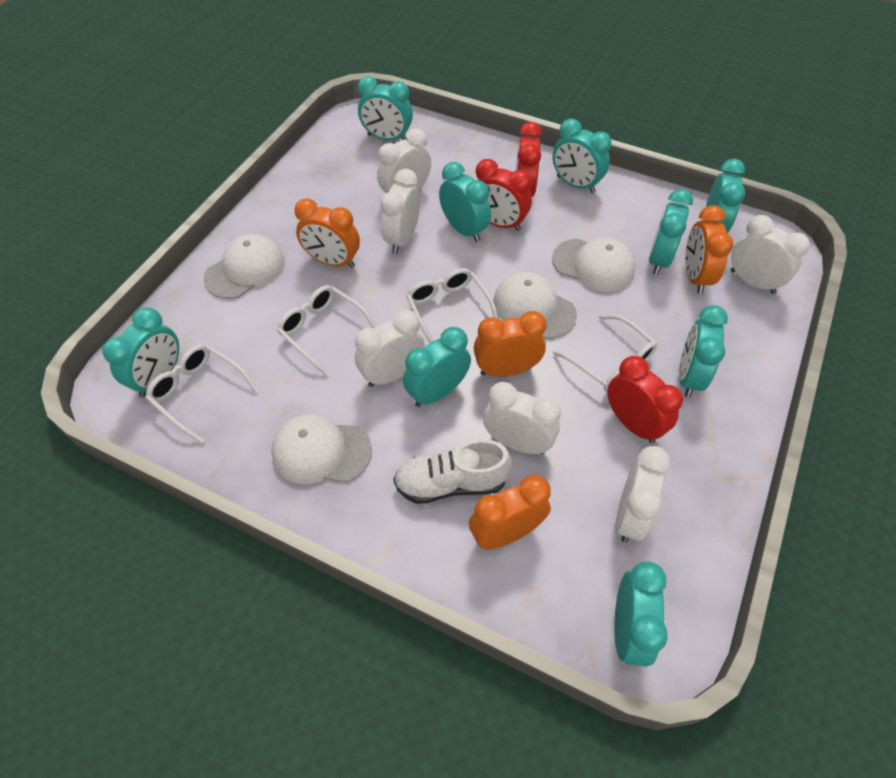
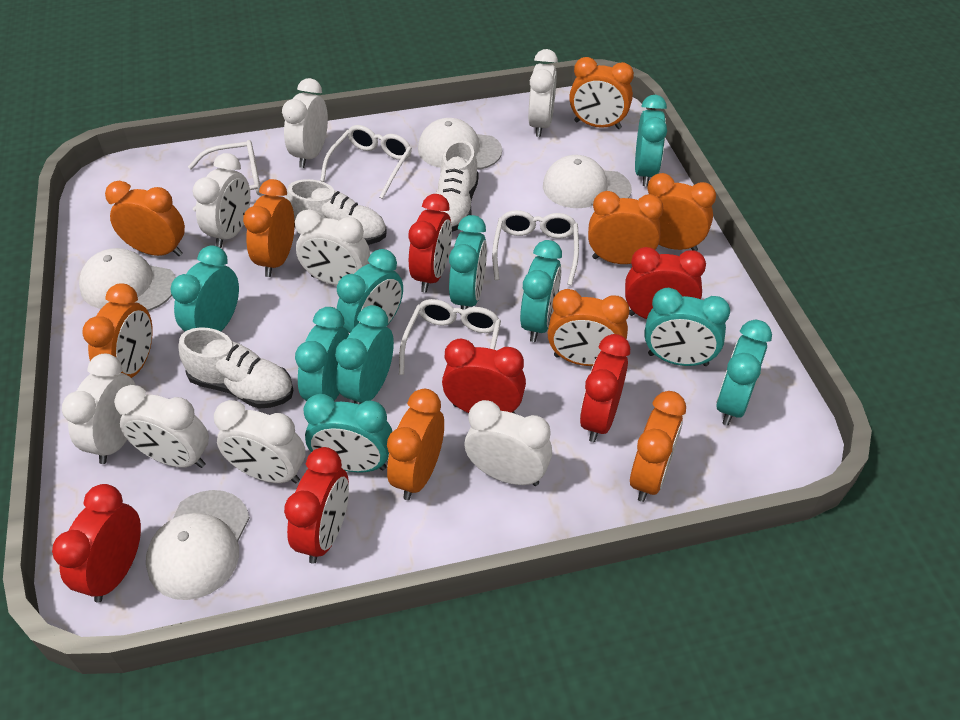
orange clock: 4 -> 9
red clock: 3 -> 6
turquoise clock: 9 -> 10
white clock: 6 -> 8
white shoe: 1 -> 3

